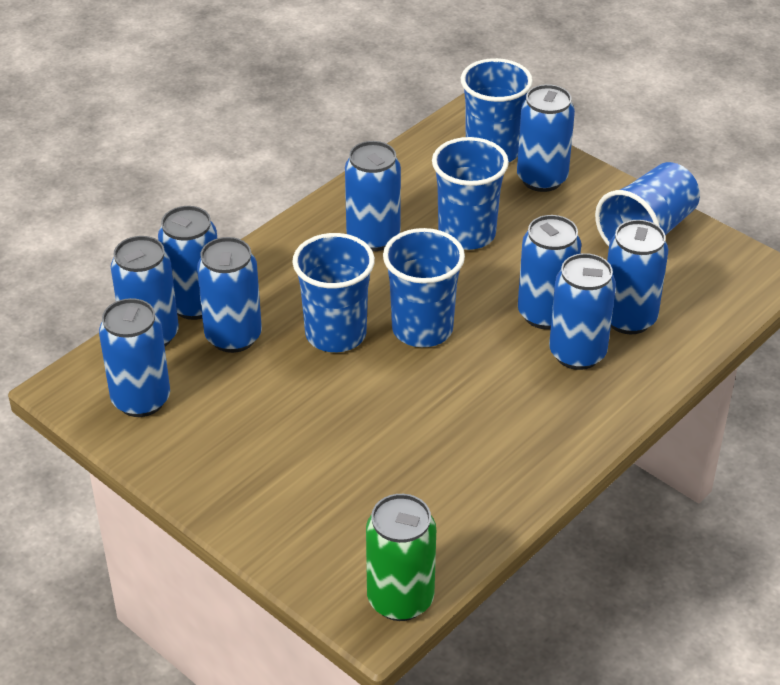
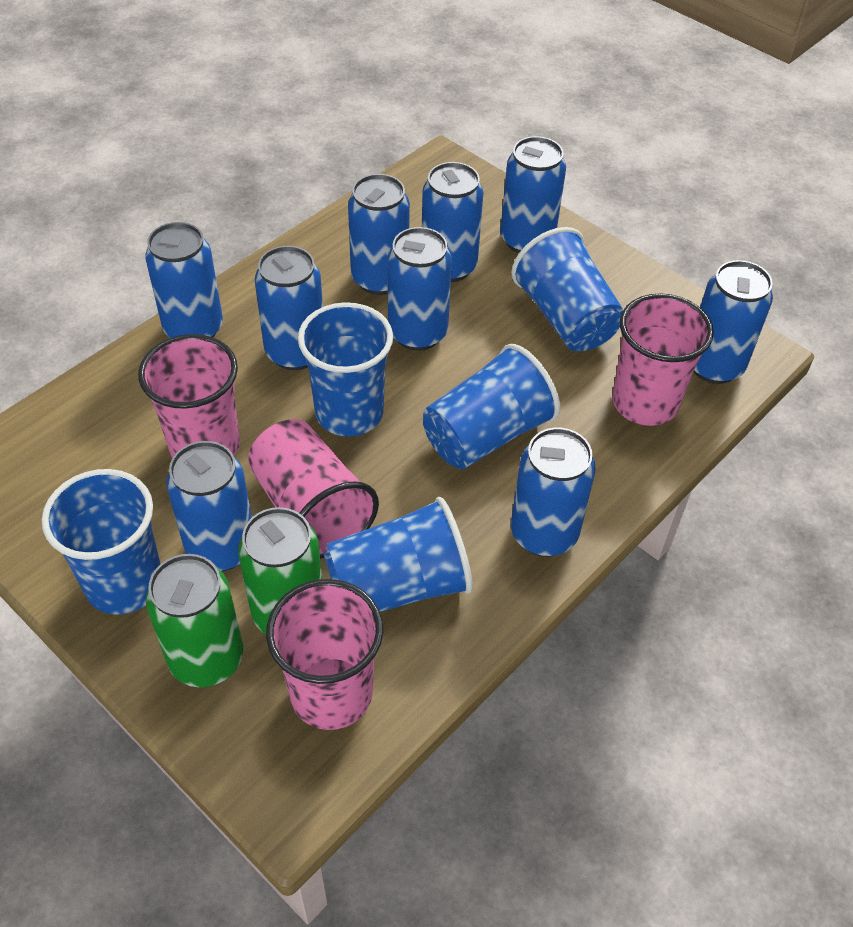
green can: 1 -> 2
pink cup: 0 -> 4

